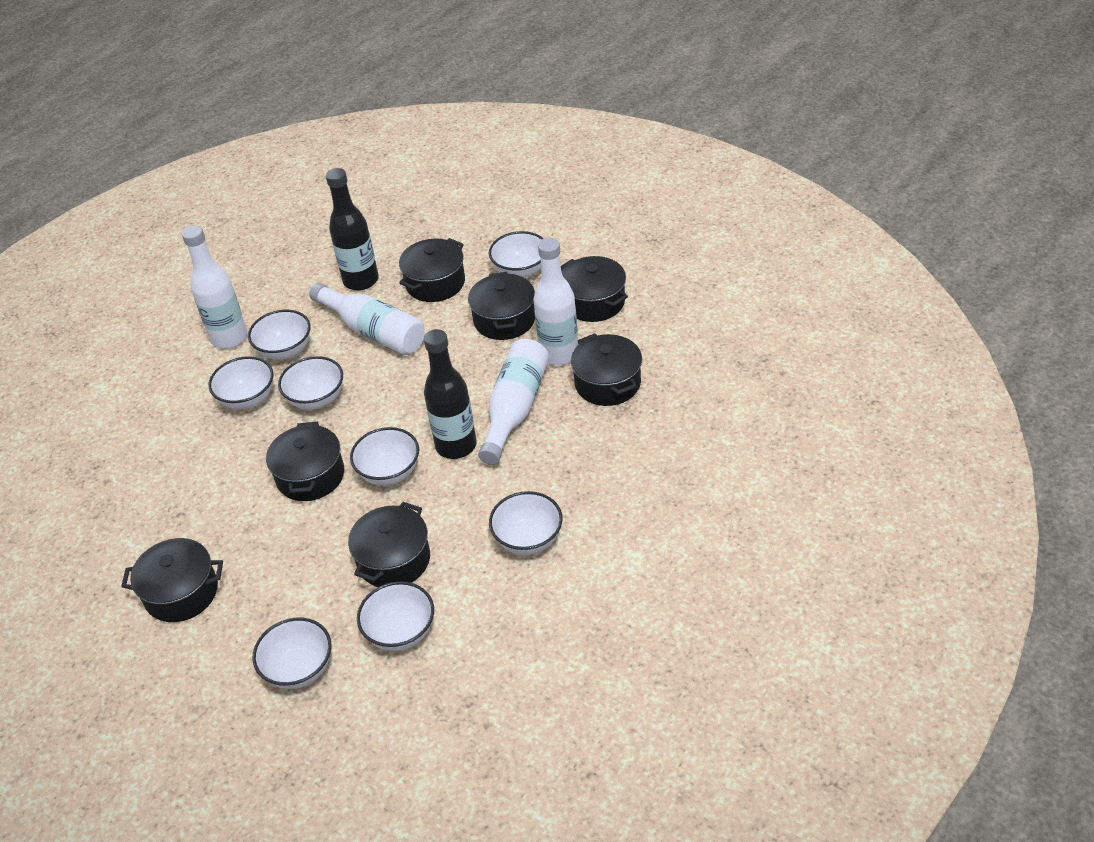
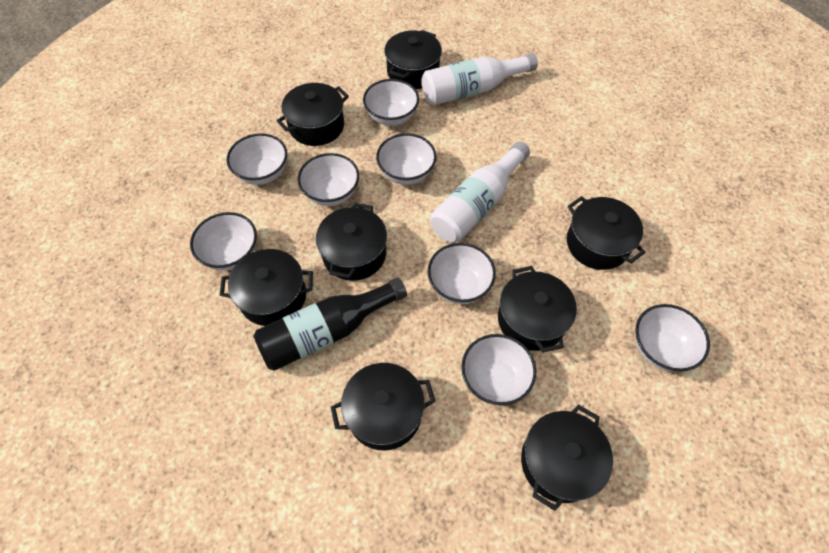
black bottle: 2 -> 1
black pot: 7 -> 8
white bottle: 4 -> 2

